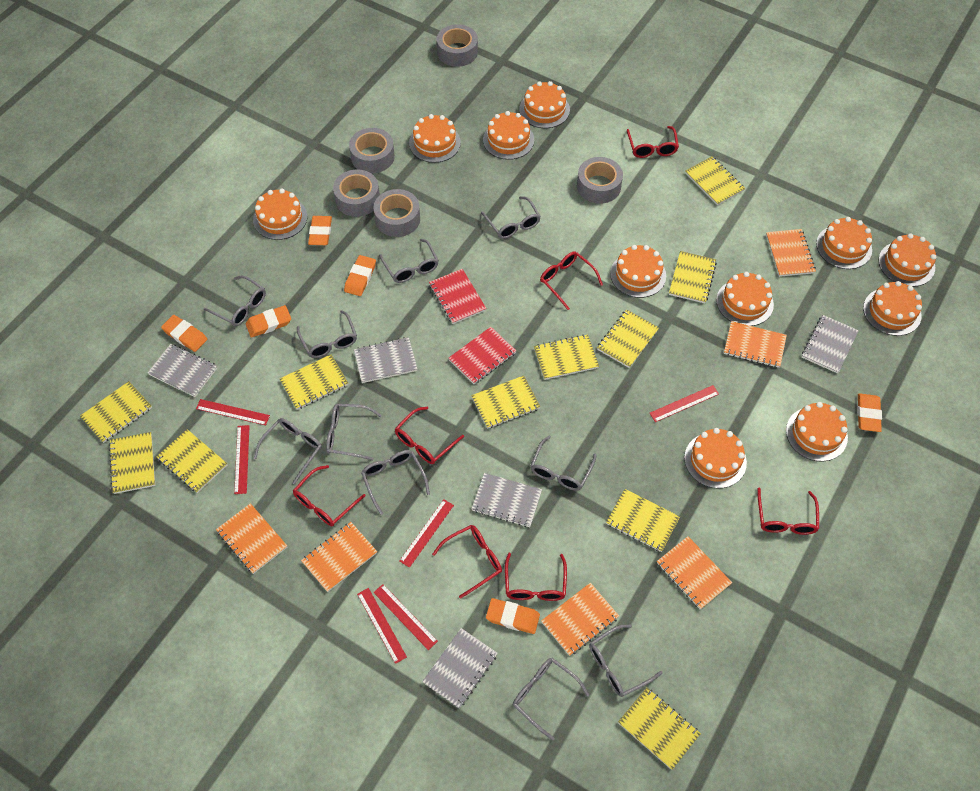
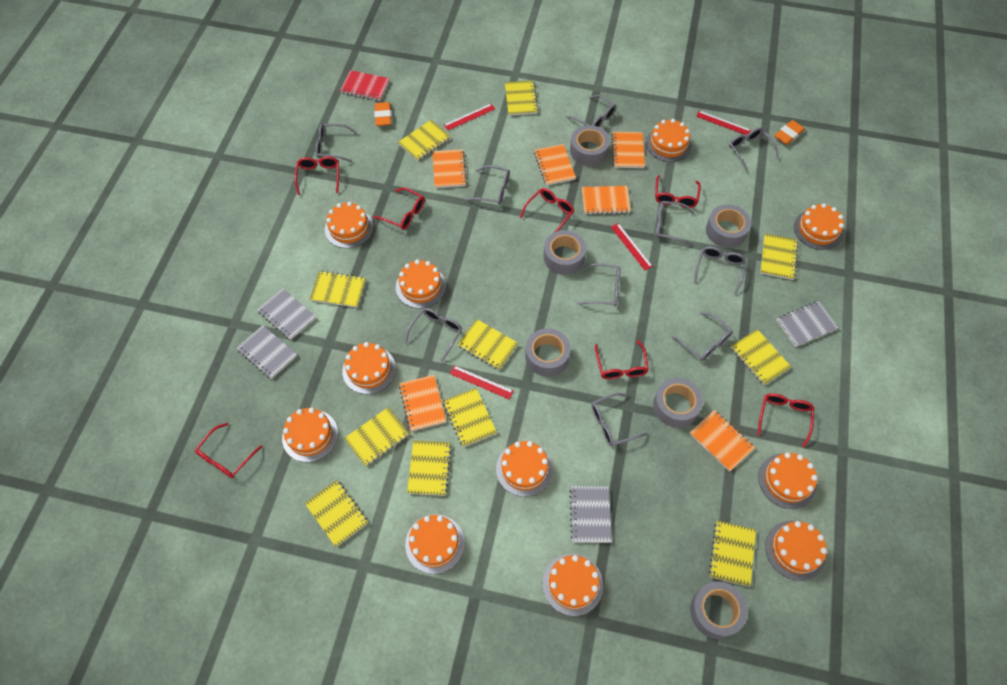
grey notebook: 5 -> 4
grey tape: 5 -> 6
orange eraser: 6 -> 2
red notebook: 2 -> 1
red ruler: 6 -> 4

